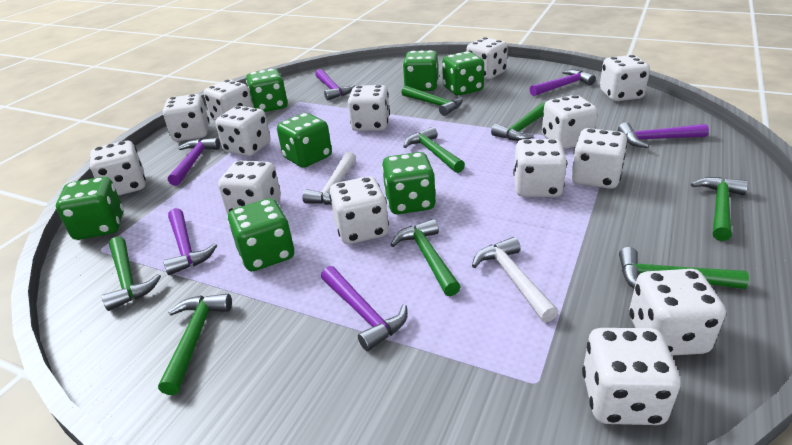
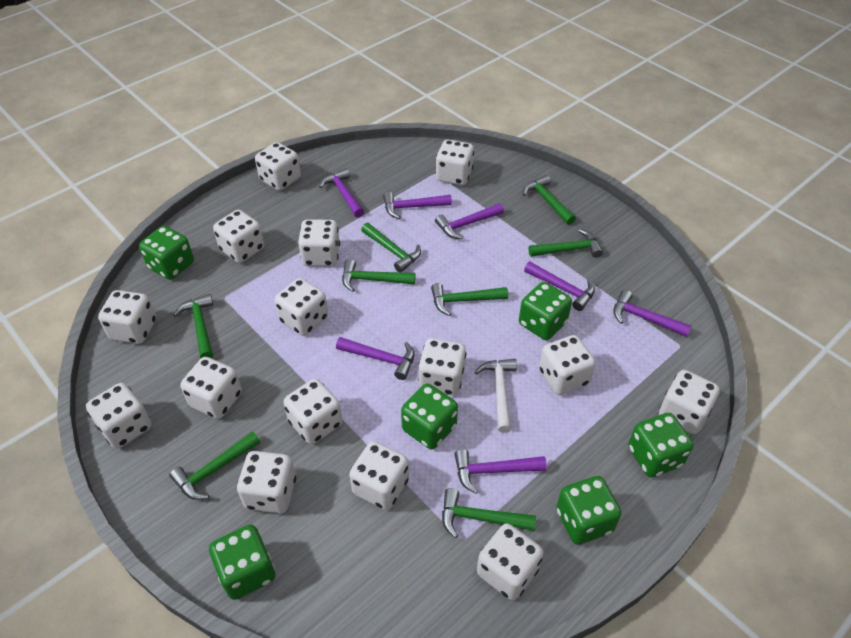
green dice: 7 -> 6
purple hammer: 6 -> 7
white dice: 14 -> 15
white hammer: 2 -> 1

